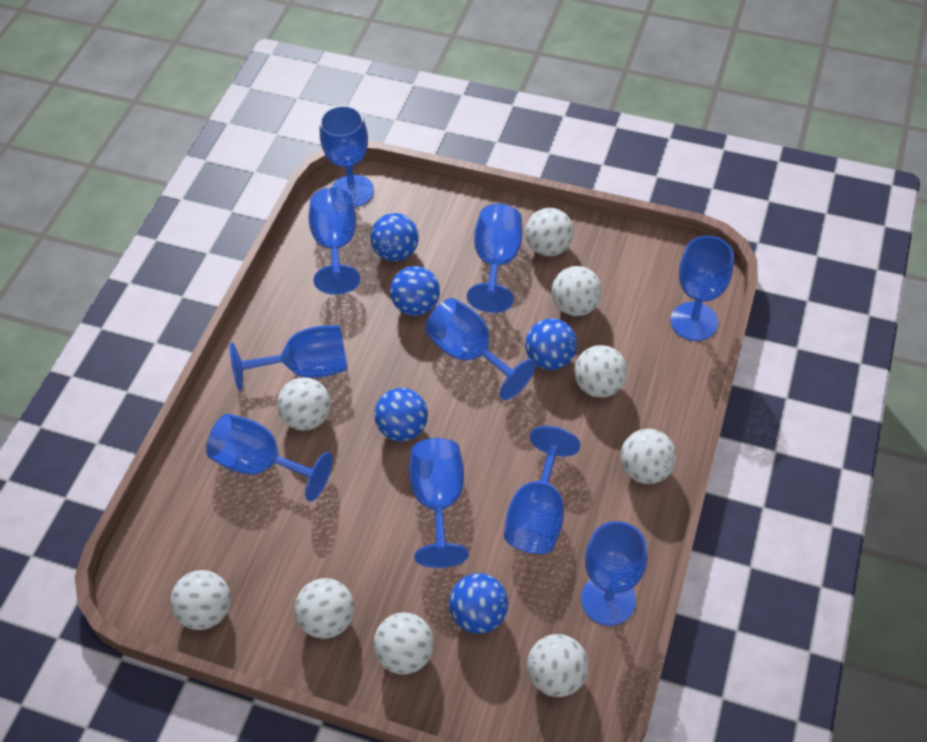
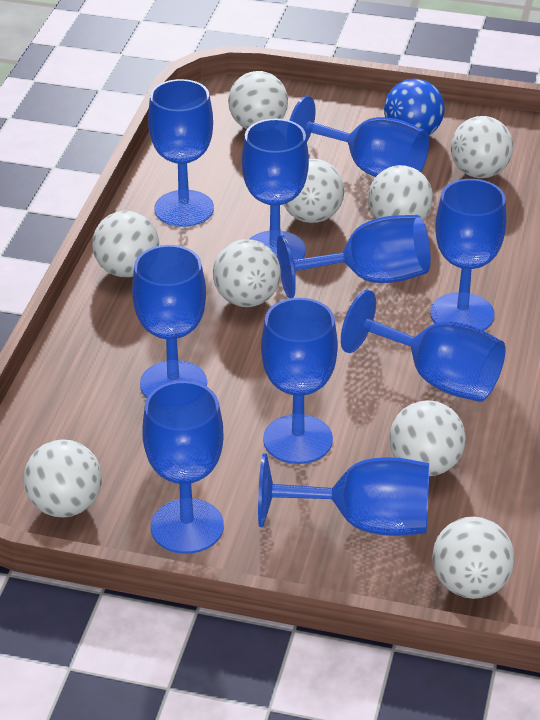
blue ball: 5 -> 1

